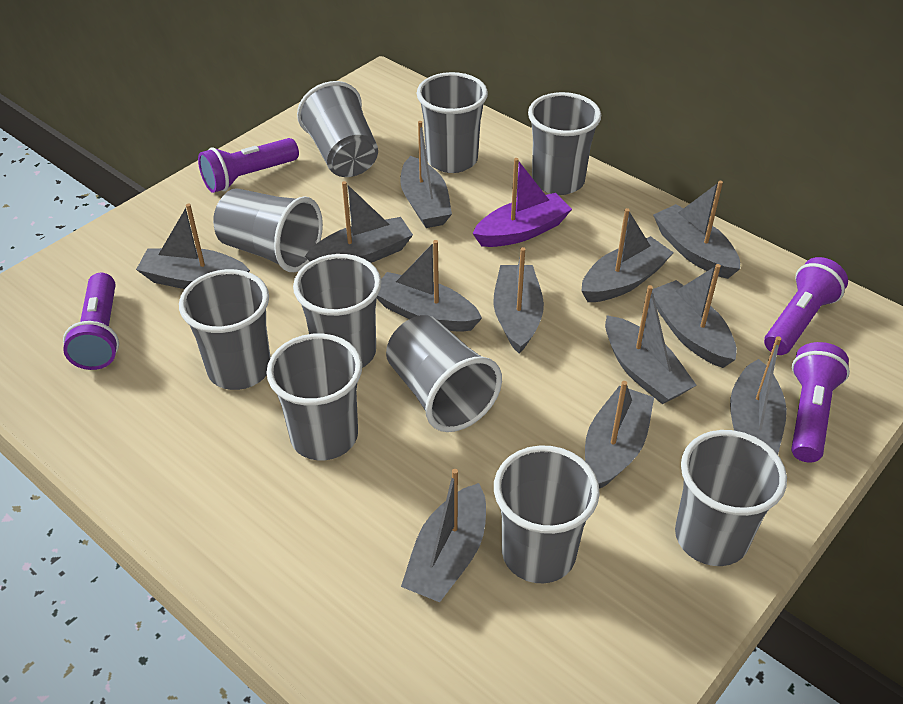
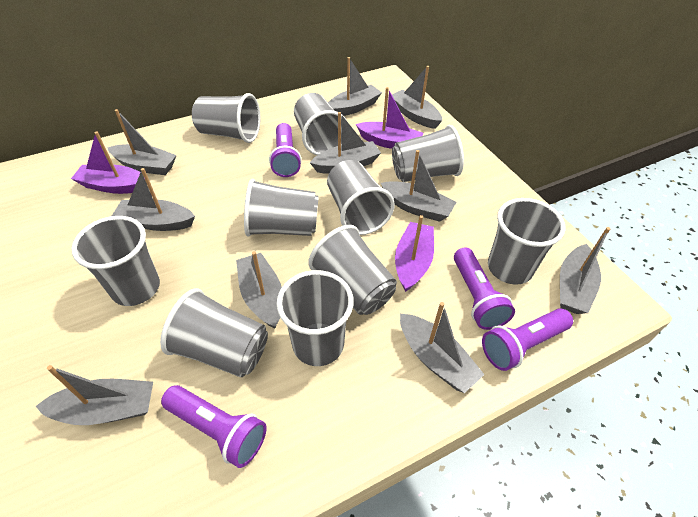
grey boat: 12 -> 10
purple boat: 1 -> 3

